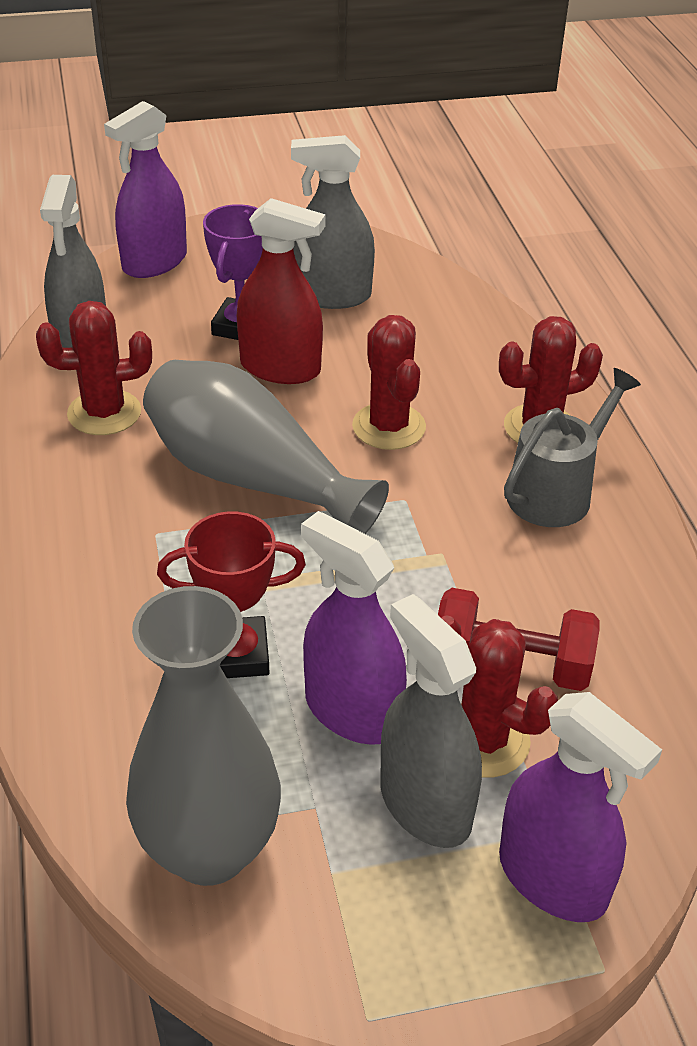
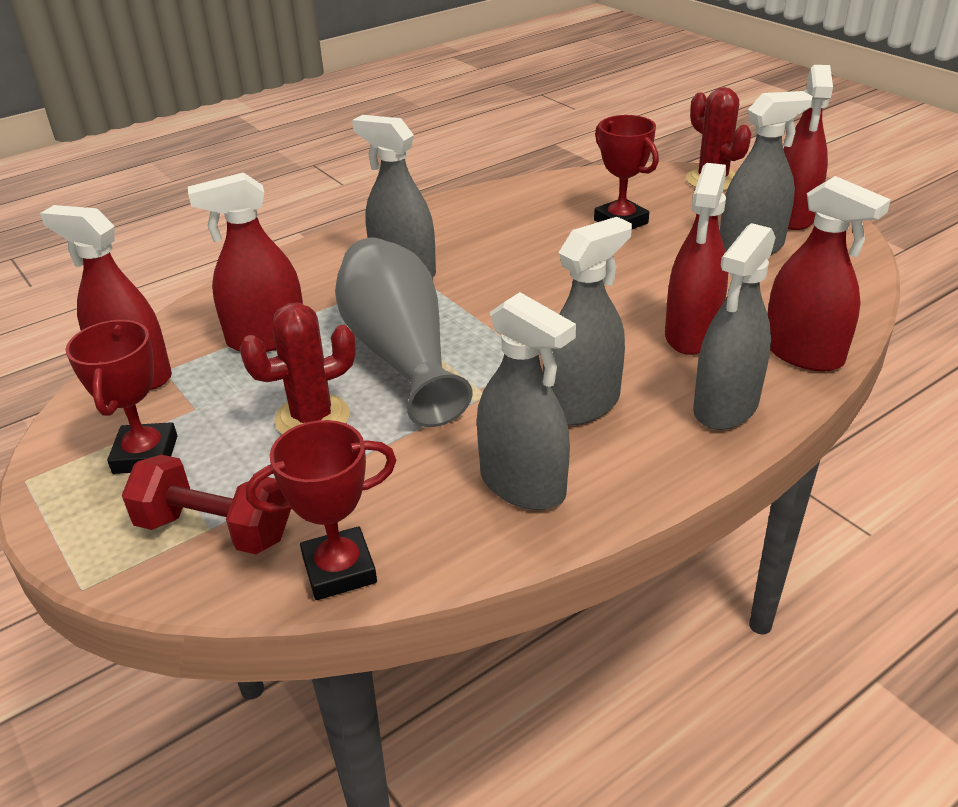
grey spray bottle: 3 -> 5
grey vase: 2 -> 1
grey watering can: 1 -> 0
purple spray bottle: 3 -> 0
purple trophy: 1 -> 0
red cactus: 4 -> 2
red spray bottle: 1 -> 5
red trophy: 1 -> 3

